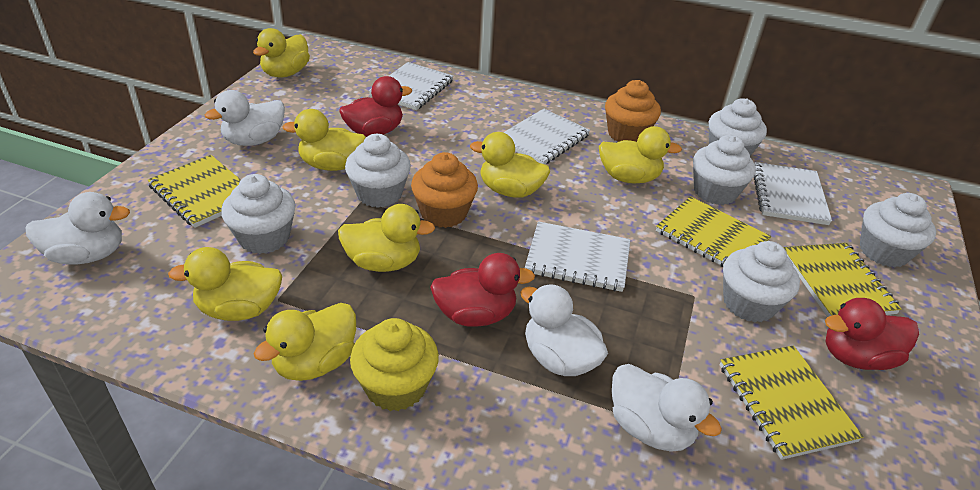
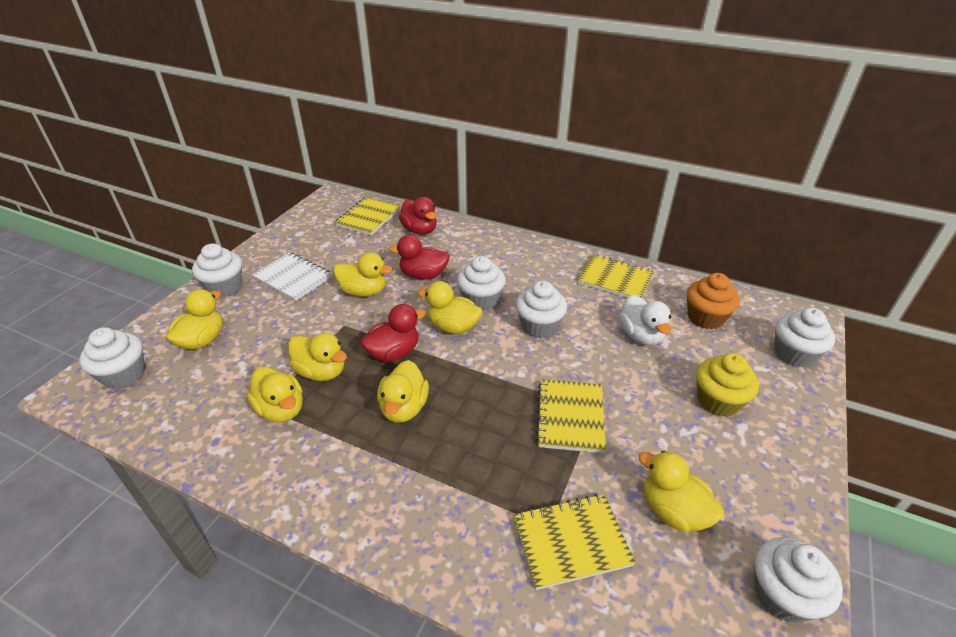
orange cupcake: 2 -> 1
white duck: 4 -> 1
white notebook: 4 -> 1

